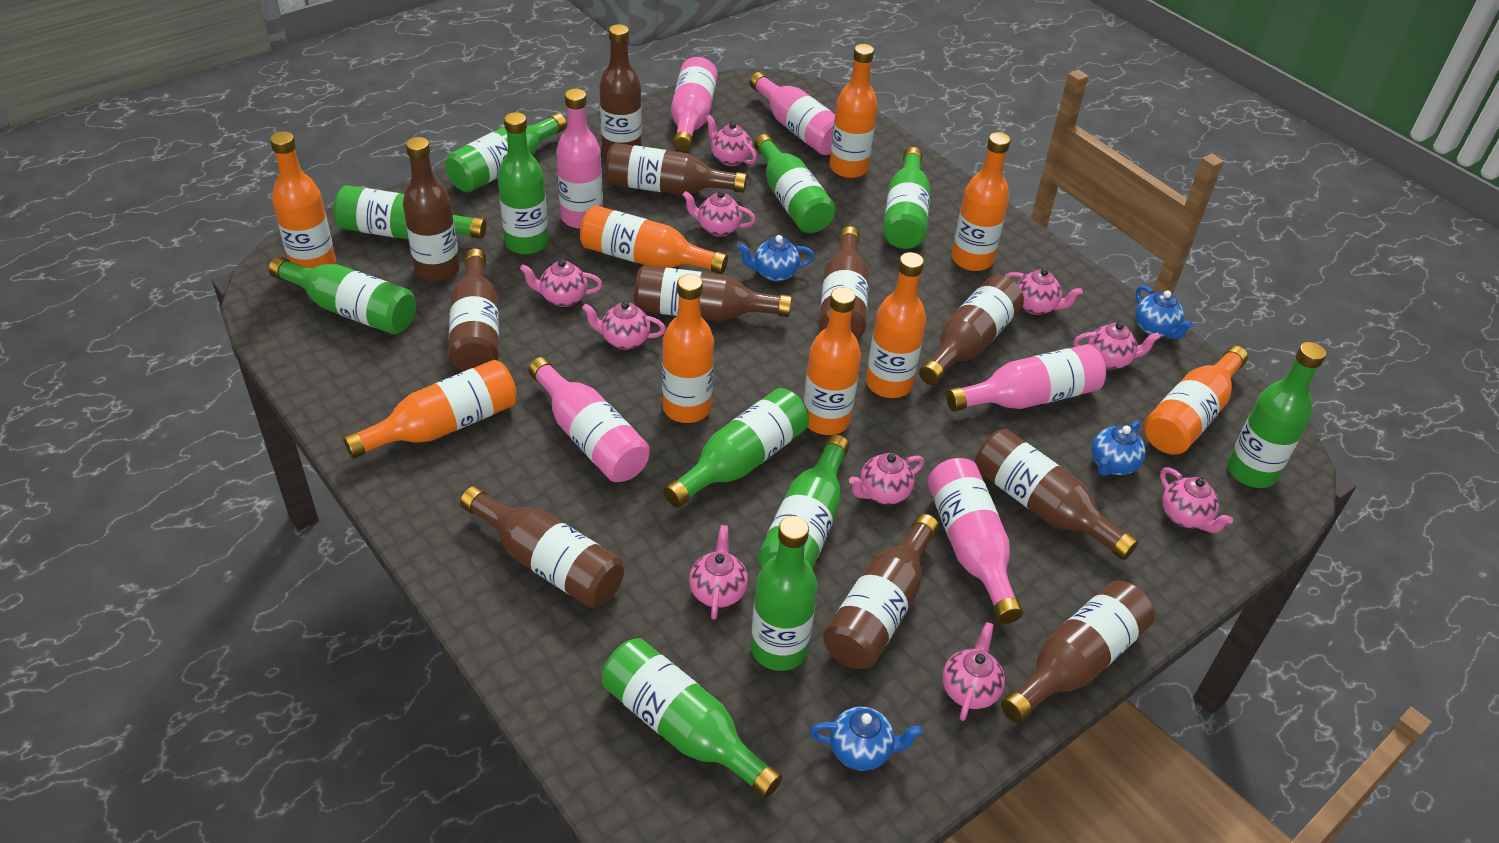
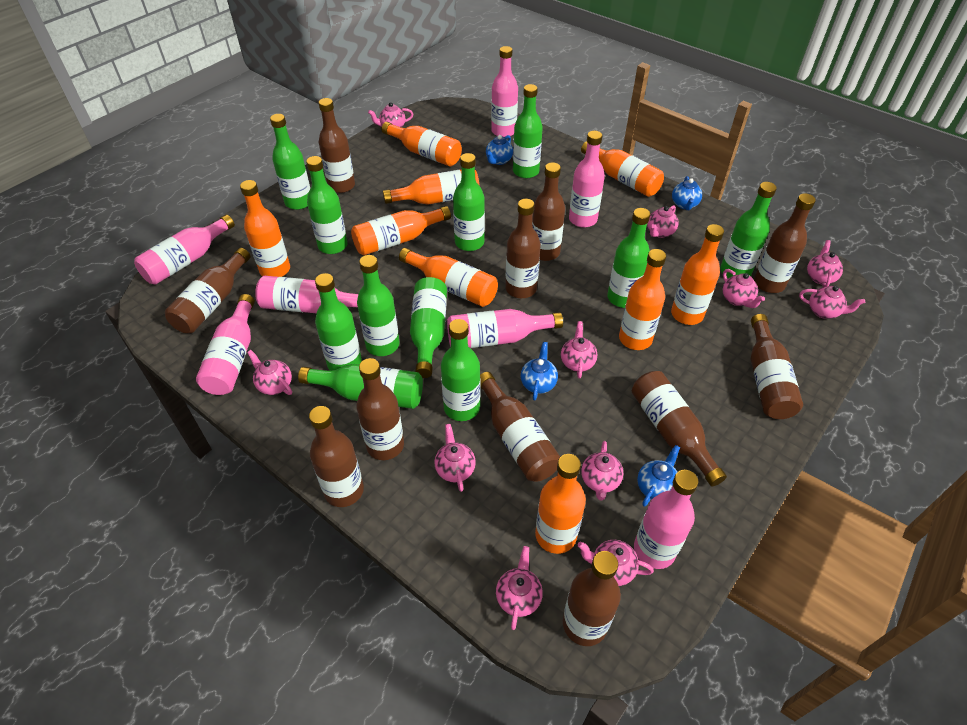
pink bottle: 6 -> 7
pink teapot: 10 -> 11

